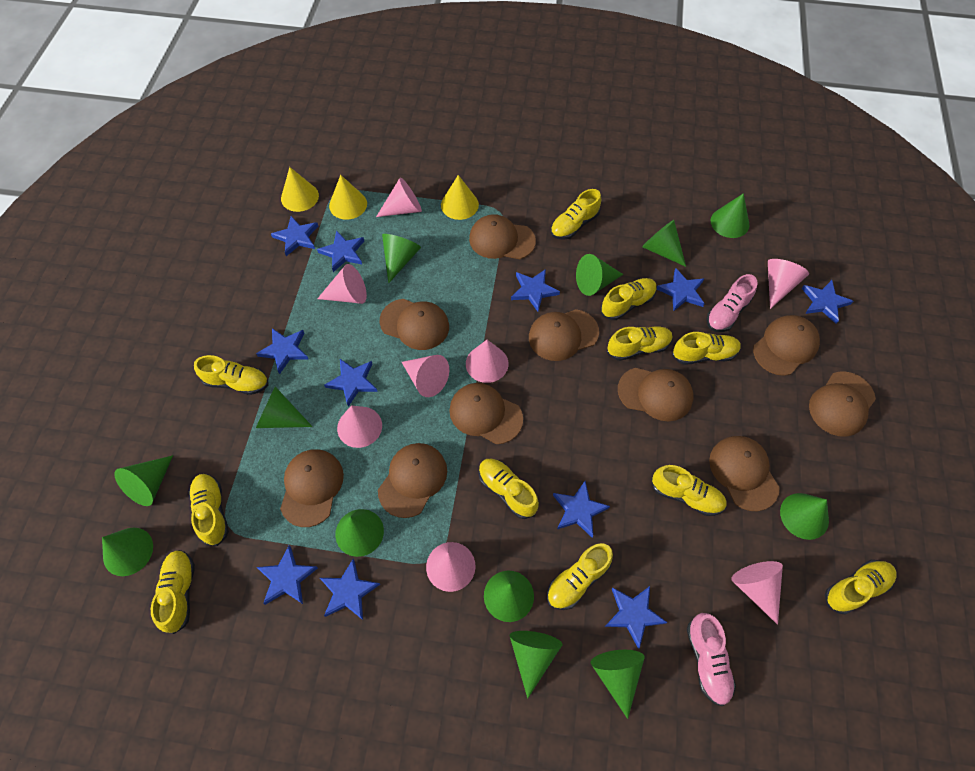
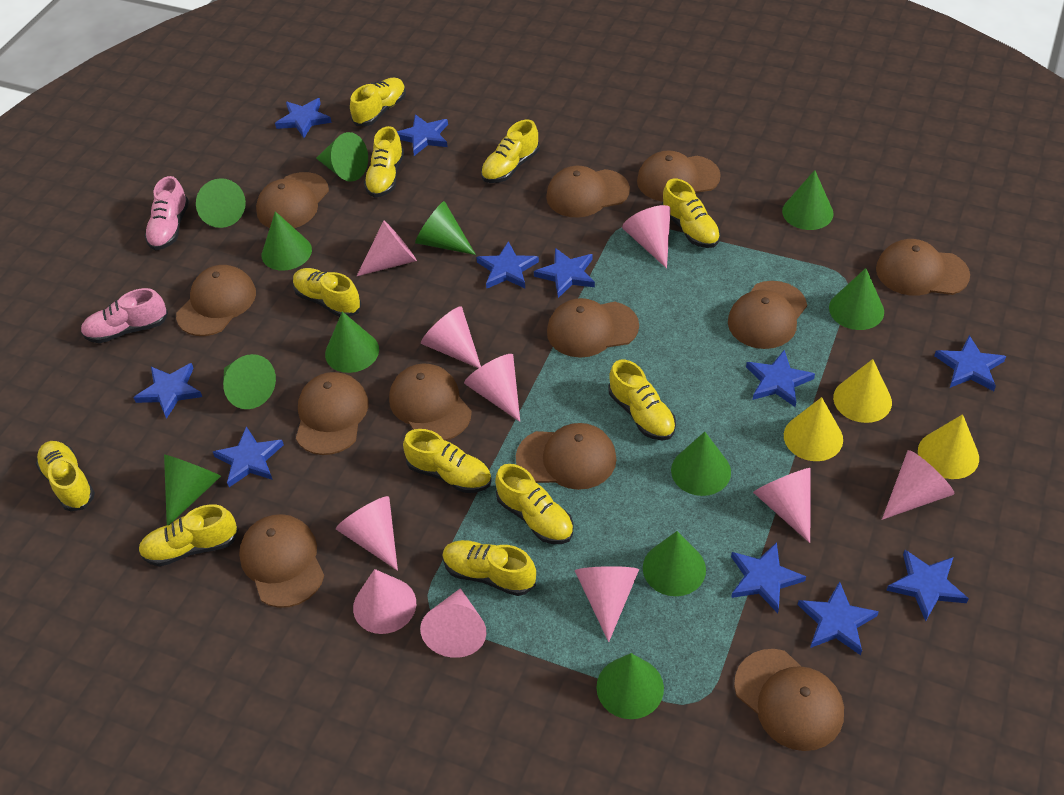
brown cap: 10 -> 12
pink cone: 8 -> 10

